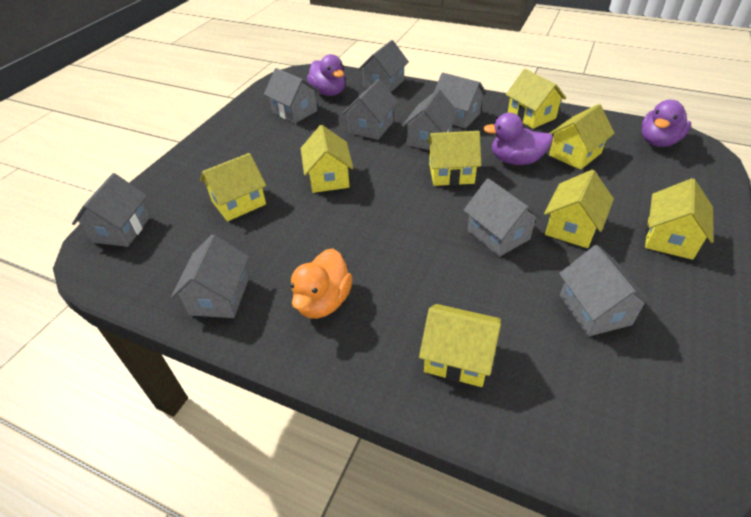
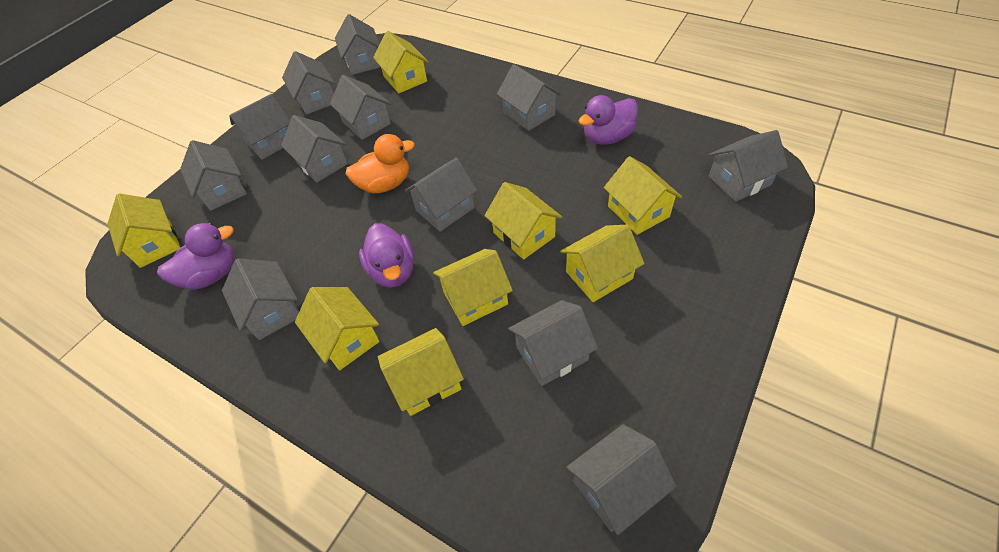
grey house: 9 -> 12

